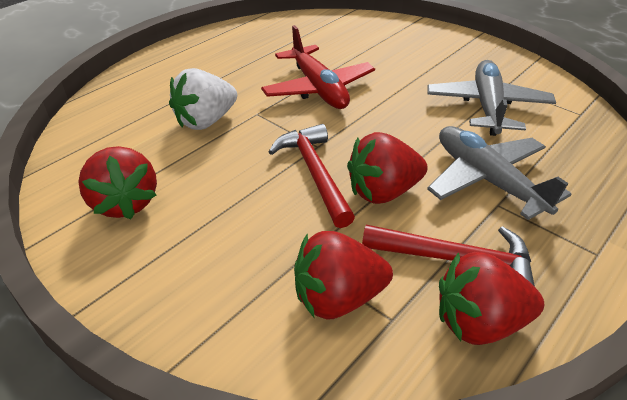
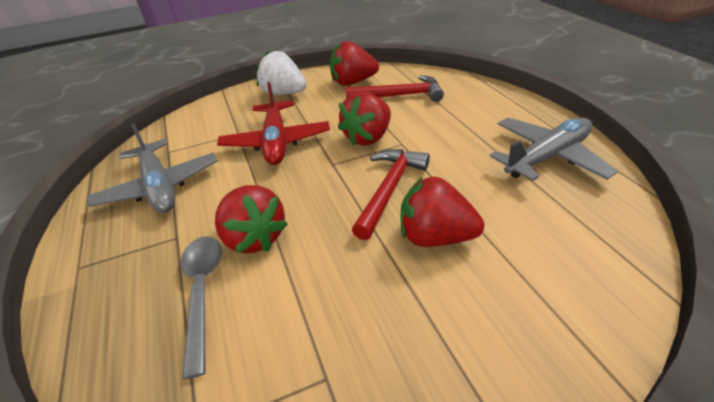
grey spoon: 0 -> 1

